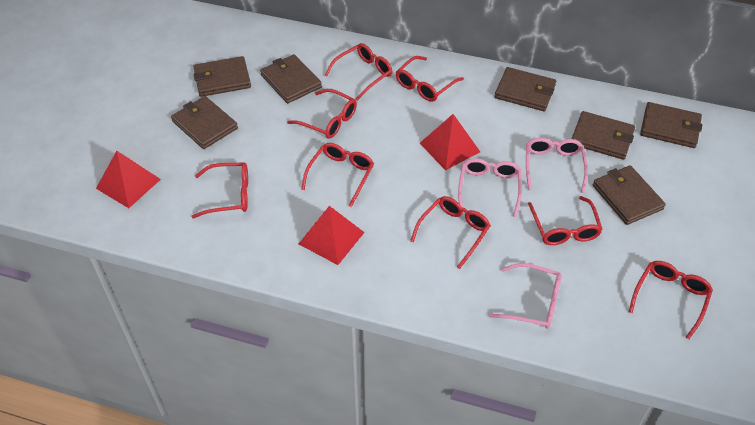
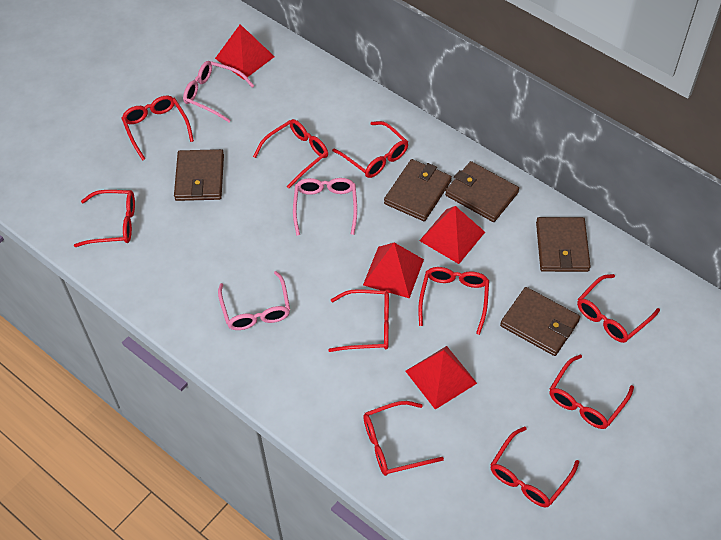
brown wallet: 7 -> 5
red glasses: 8 -> 10
red pyramid: 3 -> 4

